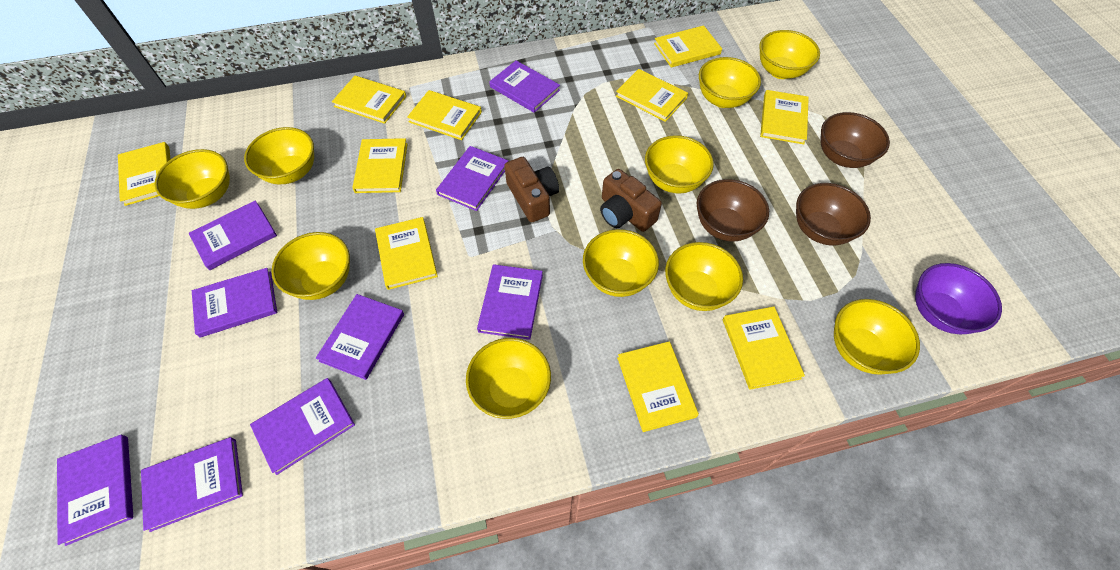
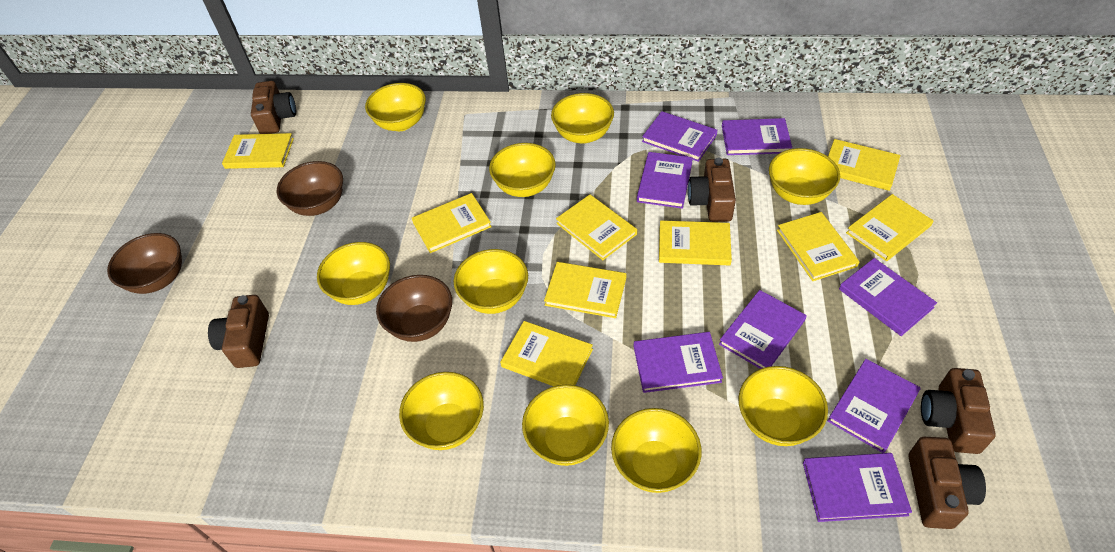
brown camera: 2 -> 5
purple book: 9 -> 8
purple bowl: 1 -> 0
yellow book: 10 -> 9

